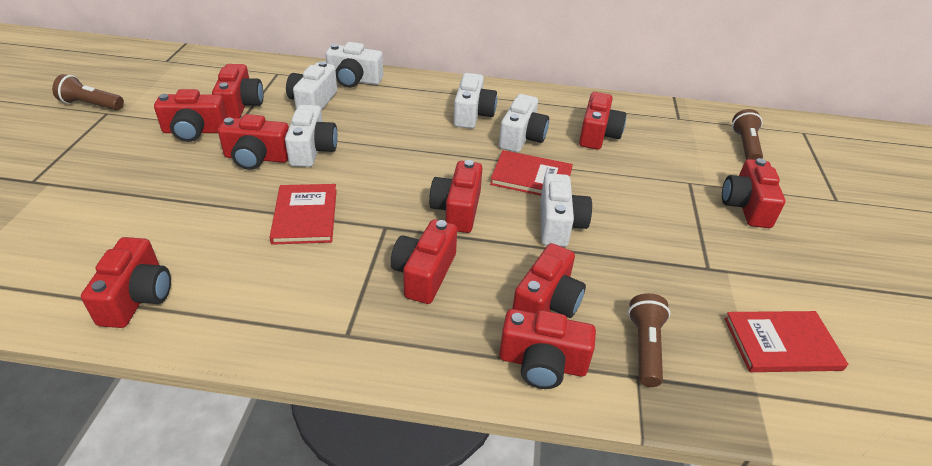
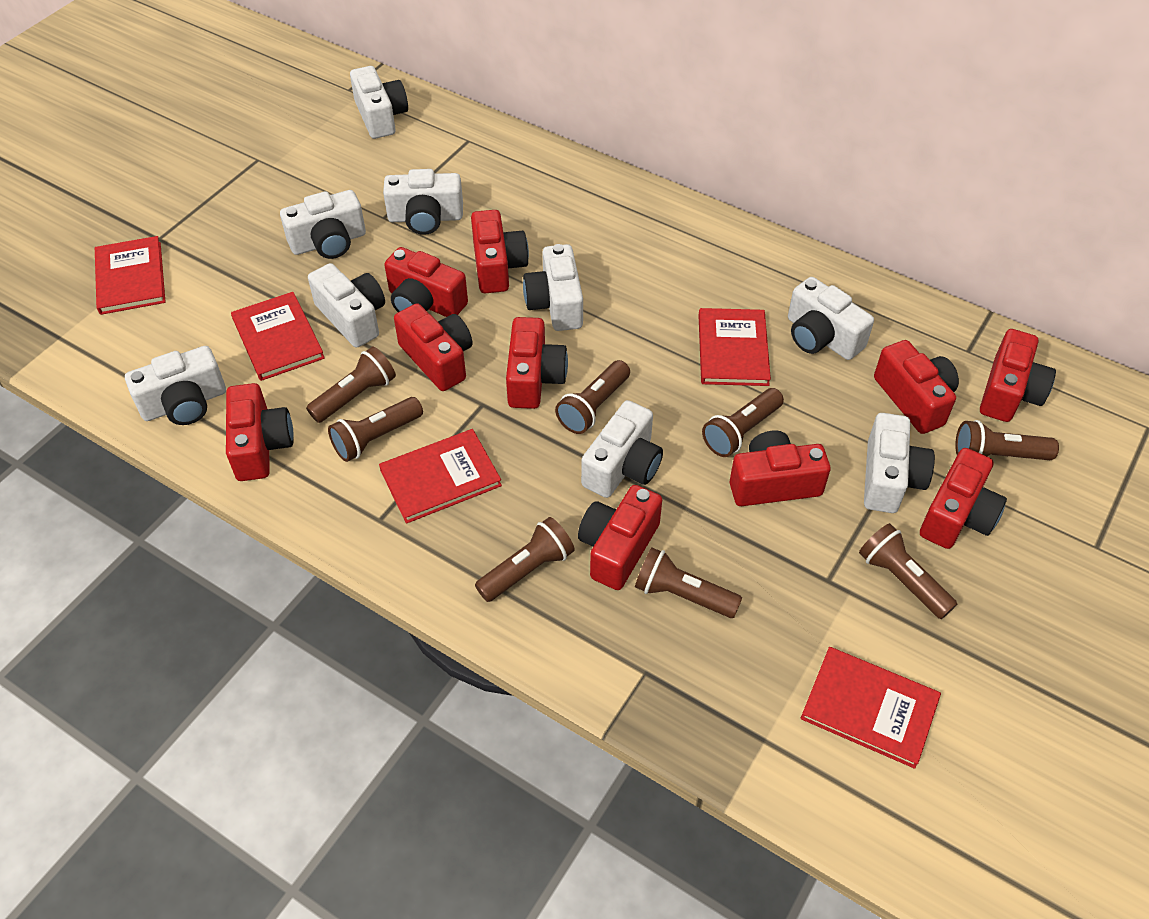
brown flashlight: 3 -> 8
red book: 3 -> 5
white camera: 6 -> 9

